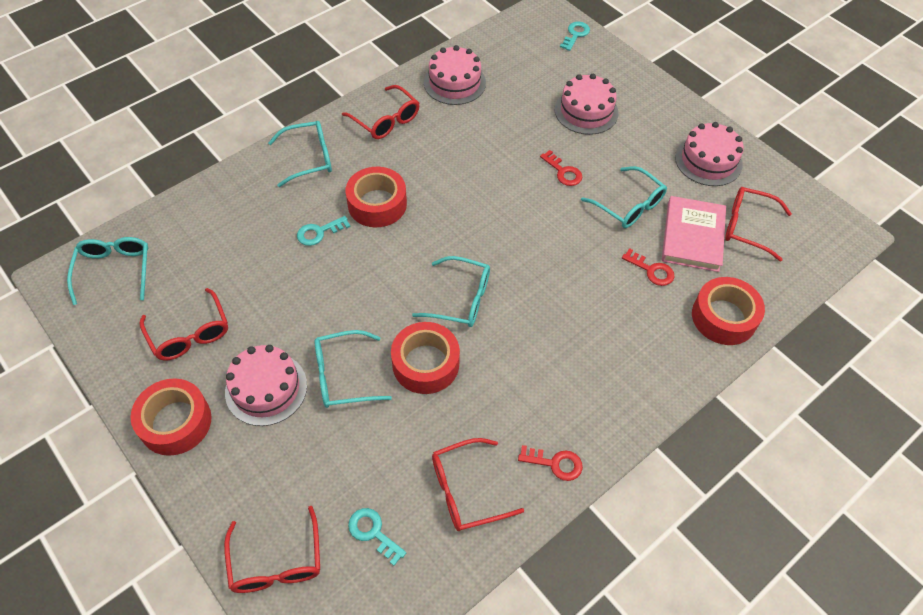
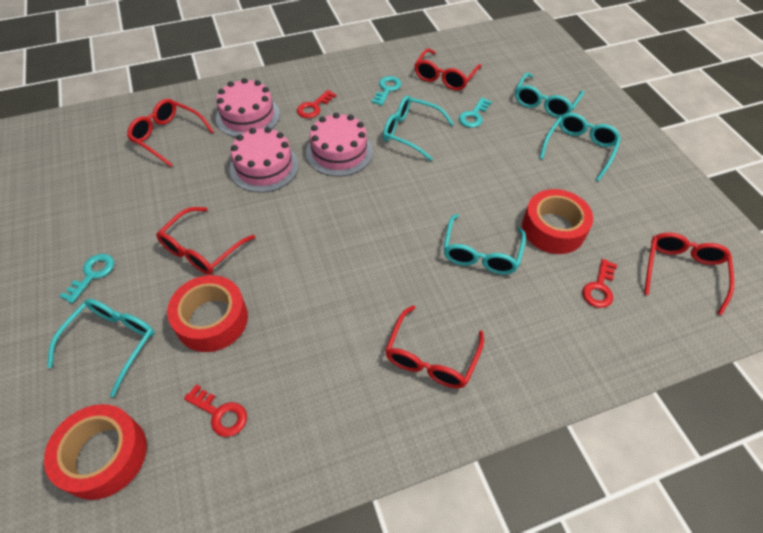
pink book: 1 -> 0
pink cake: 4 -> 3
red tape: 4 -> 3

